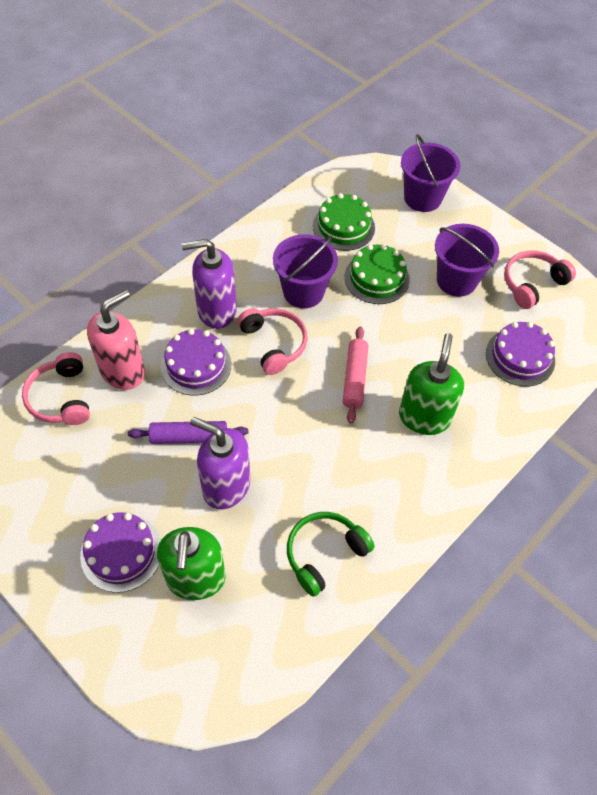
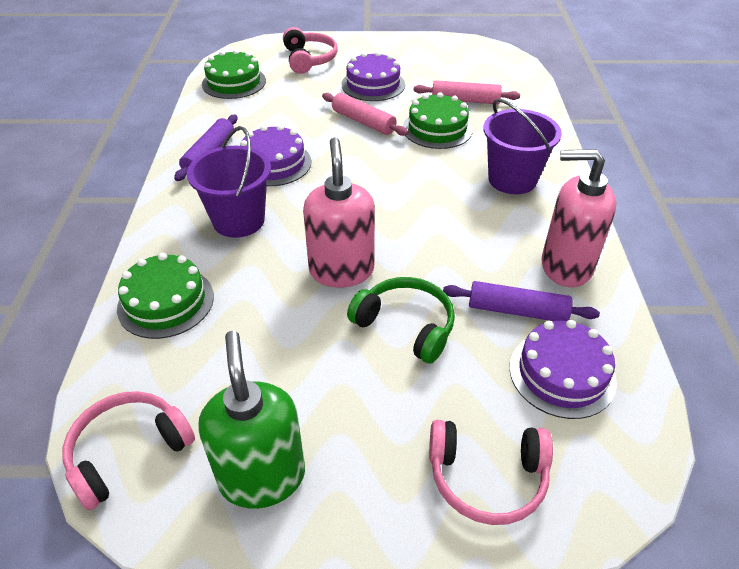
green cake: 2 -> 3
green soap dispenser: 2 -> 1
pink rolling pin: 1 -> 2
pink soap dispenser: 1 -> 2
purple bucket: 3 -> 2
purple rolling pin: 1 -> 2
purple soap dispenser: 2 -> 0

